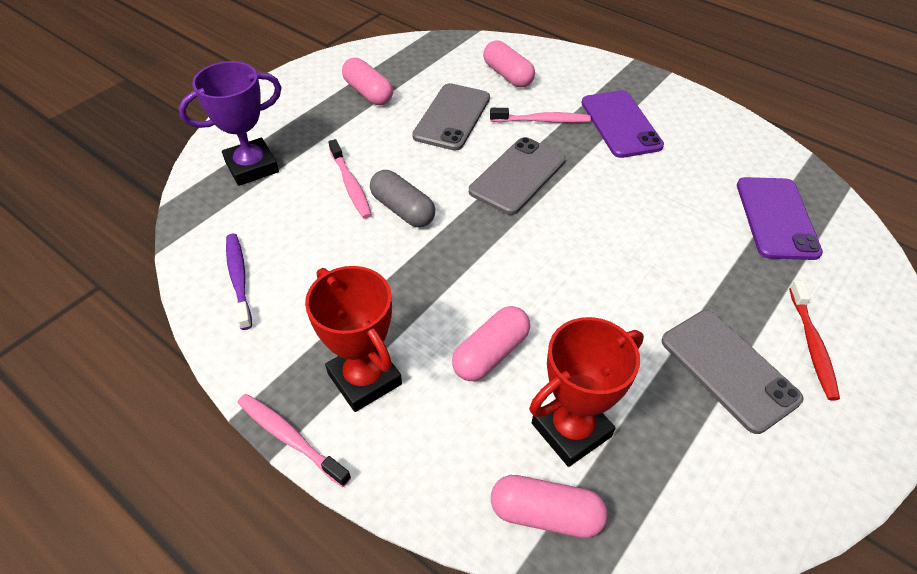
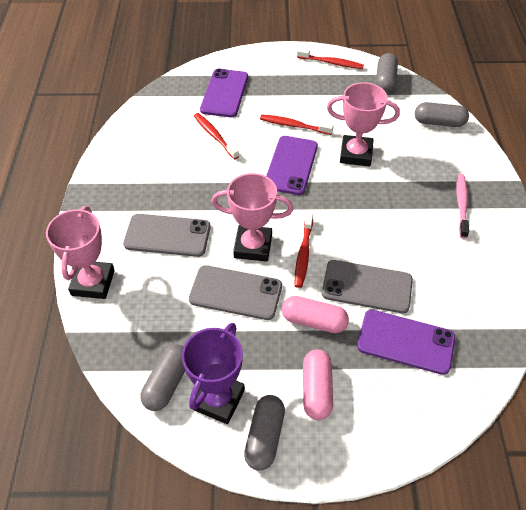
grey capsule: 1 -> 4
pink capsule: 4 -> 2
pink toothbrush: 3 -> 1
pink trophy: 0 -> 3
purple phone: 2 -> 3
purple toothbrush: 1 -> 0
red toothbrush: 1 -> 4
red trophy: 2 -> 0

